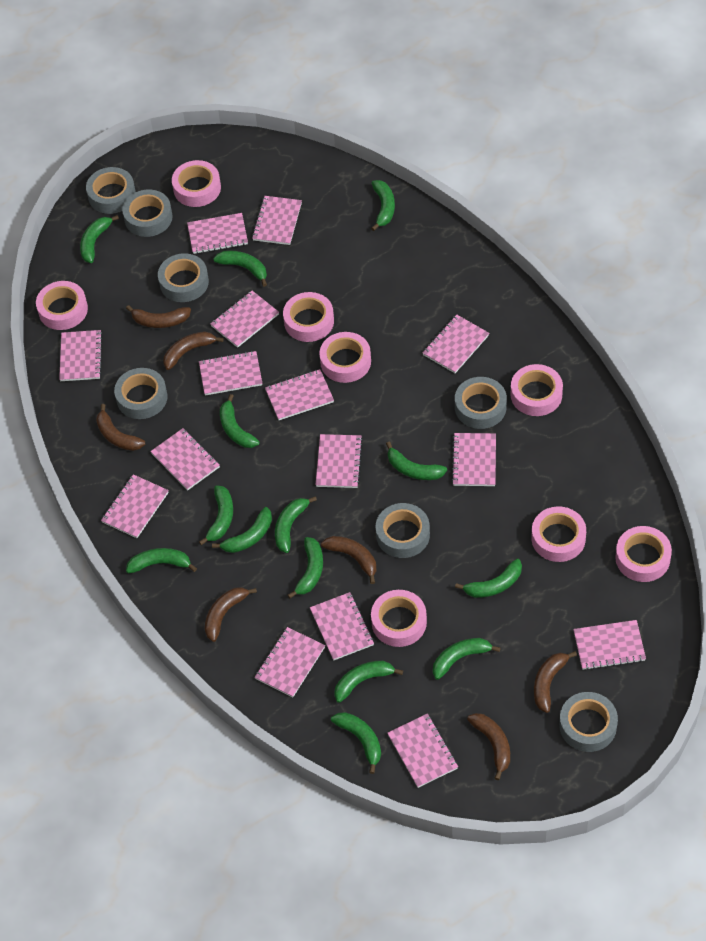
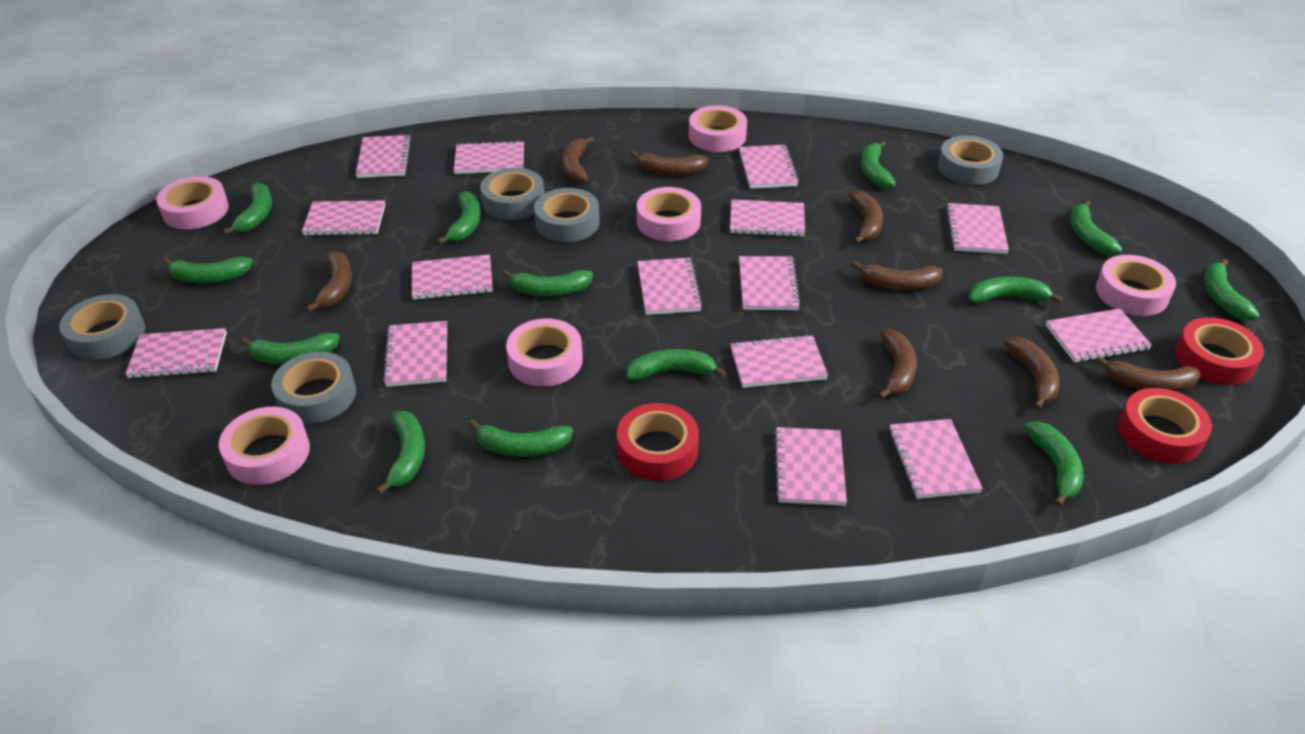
brown banana: 7 -> 8
green banana: 14 -> 13
grey tape: 7 -> 5
pink tape: 8 -> 6
red tape: 0 -> 3

